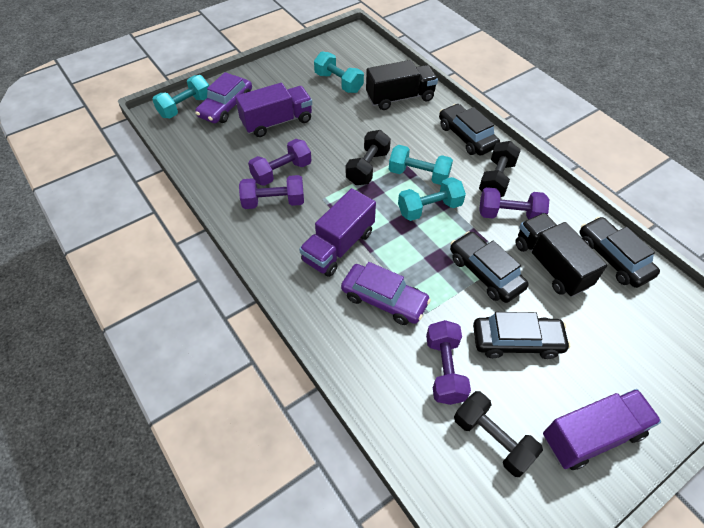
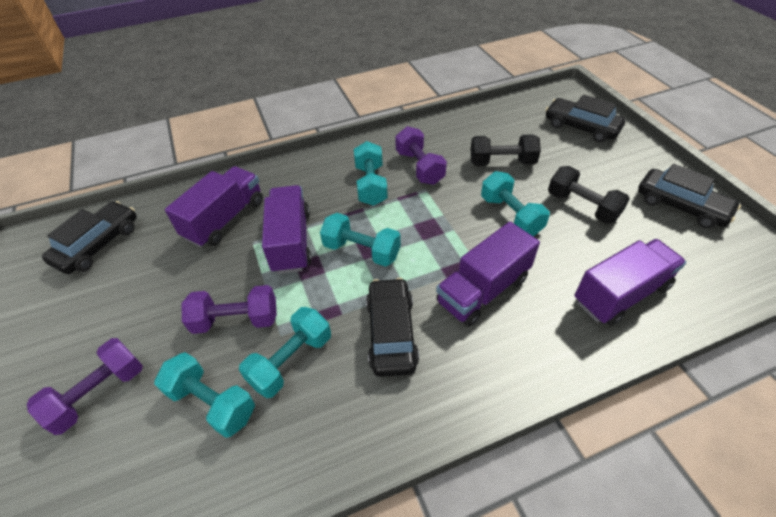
black dumbbell: 3 -> 2
black truck: 2 -> 0
purple car: 2 -> 0
purple dumbbell: 4 -> 3
purple truck: 3 -> 4
turquoise dumbbell: 4 -> 5

